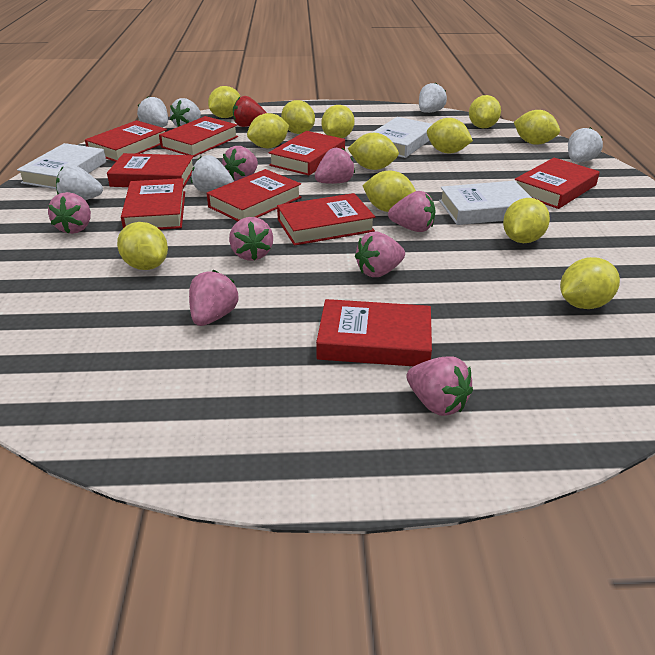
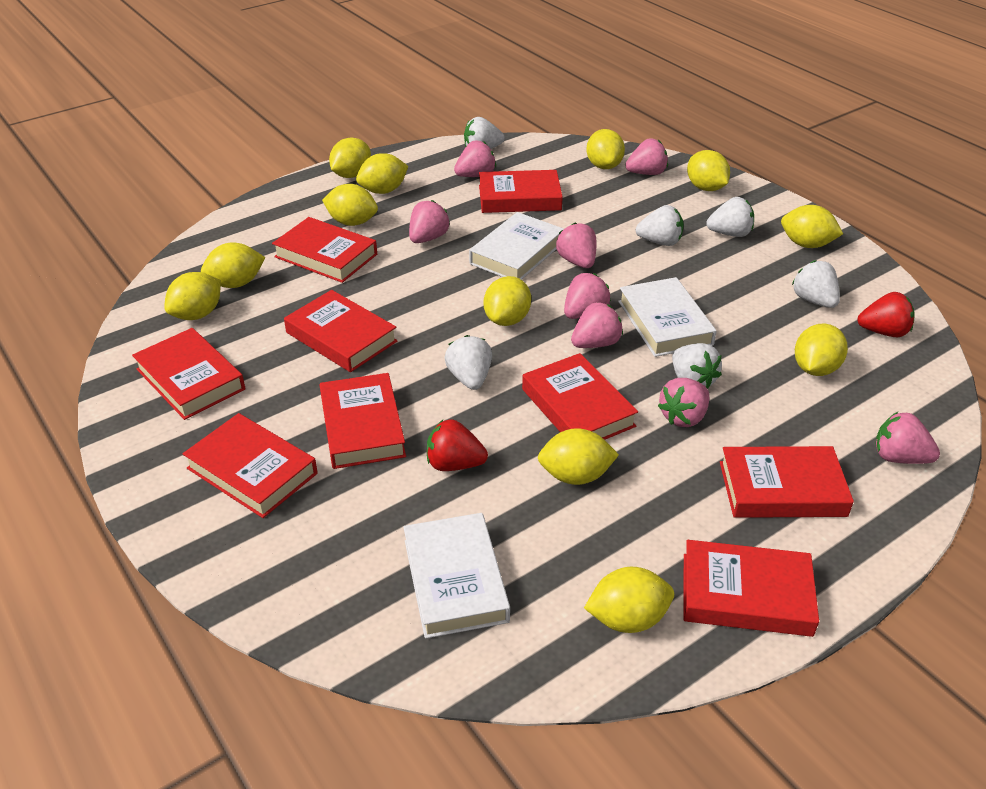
red strawberry: 1 -> 2

